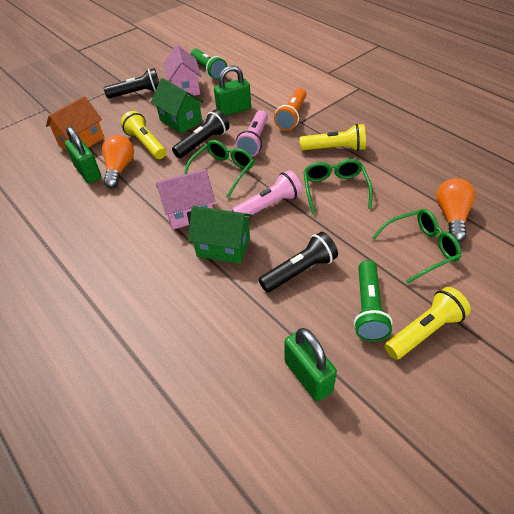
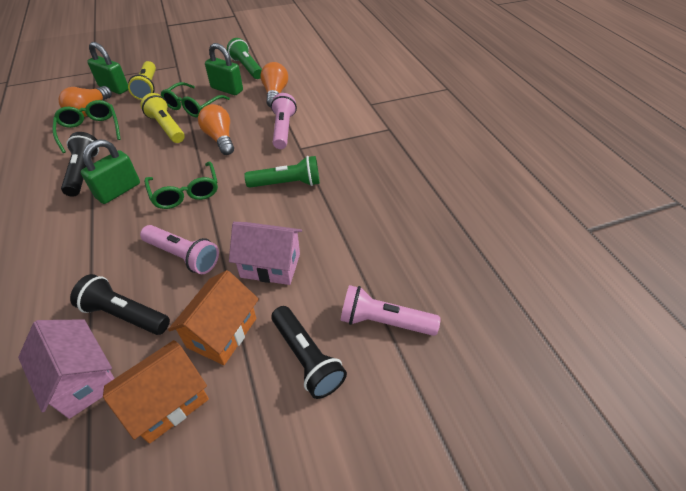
green house: 2 -> 0
orange flashlight: 1 -> 0
orange house: 1 -> 2
orange light bulb: 2 -> 3
pink flashlight: 2 -> 3
yellow flashlight: 3 -> 2

